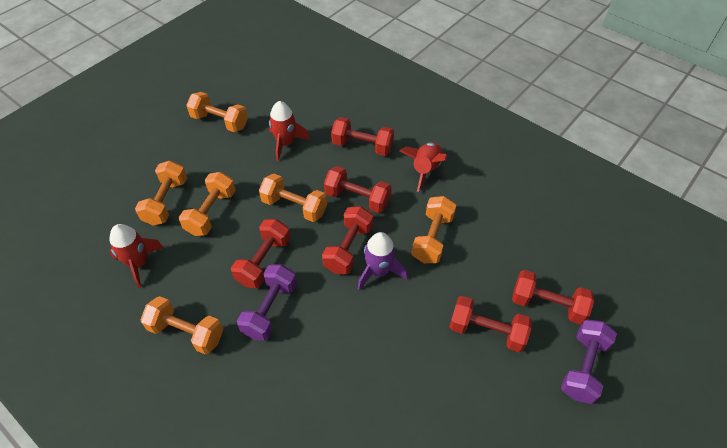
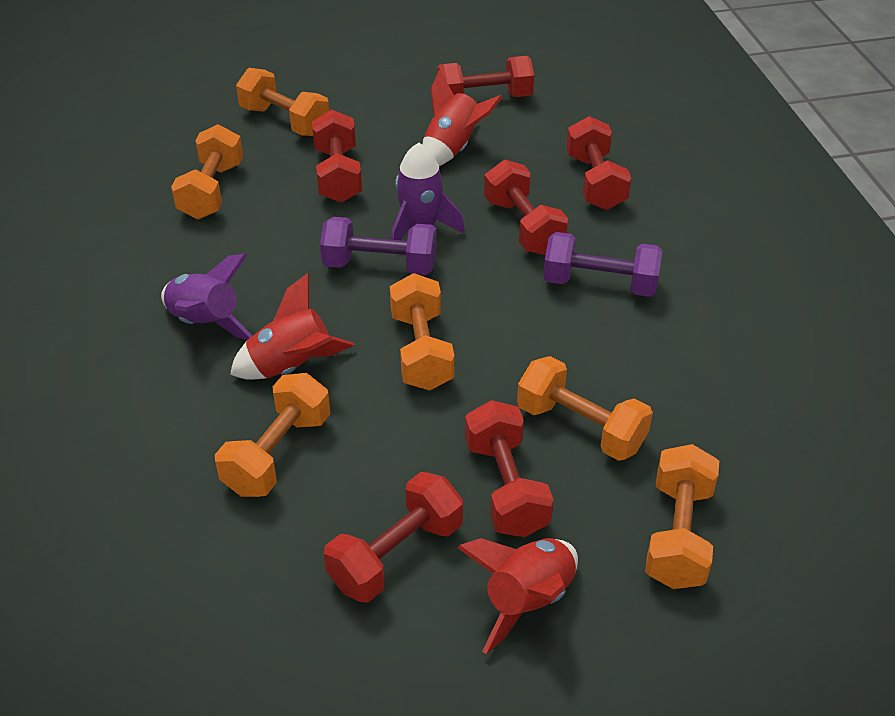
purple rocket: 1 -> 2

